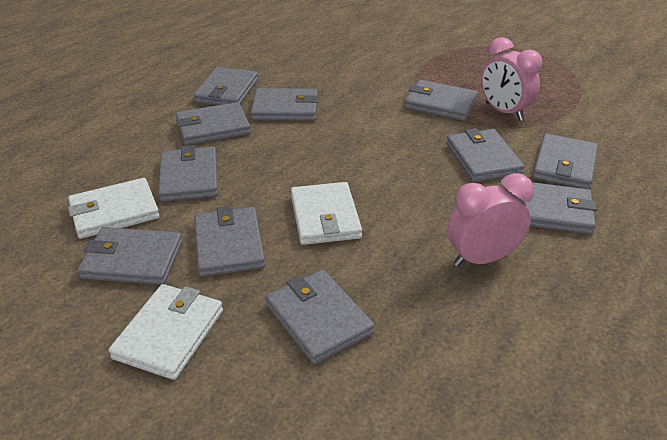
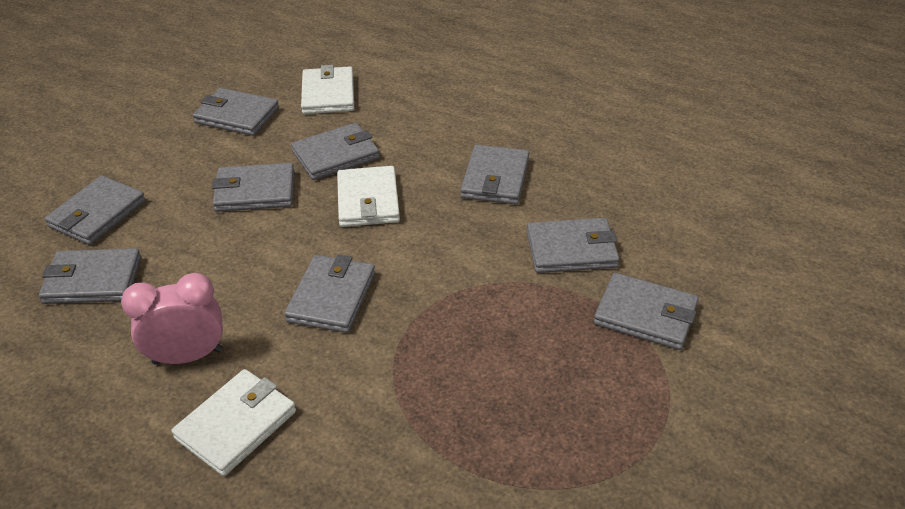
grey wallet: 11 -> 9
pink clock: 2 -> 1

